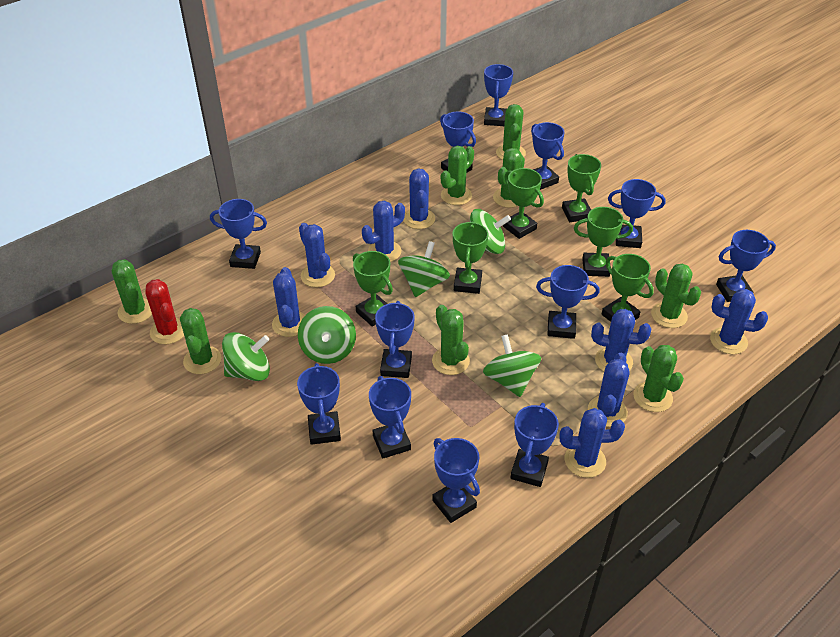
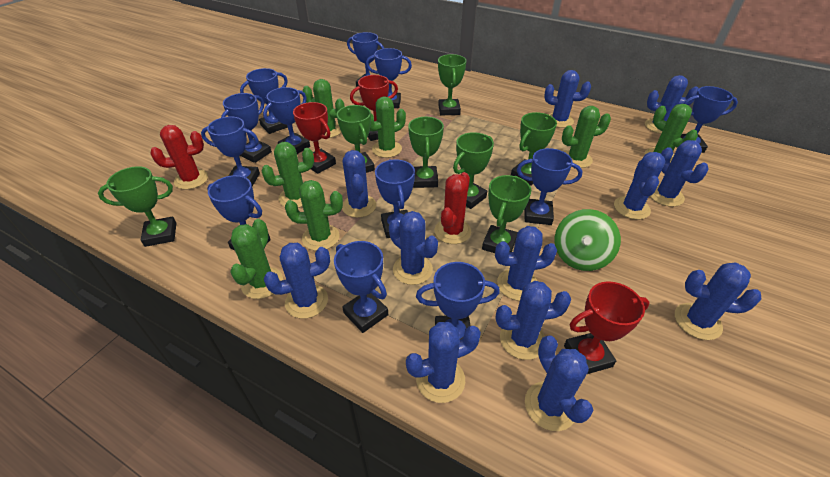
blue cactus: 8 -> 12
green cactus: 8 -> 7
green spinning top: 5 -> 1
green trophy: 6 -> 7
red cactus: 1 -> 2
red trophy: 0 -> 3

